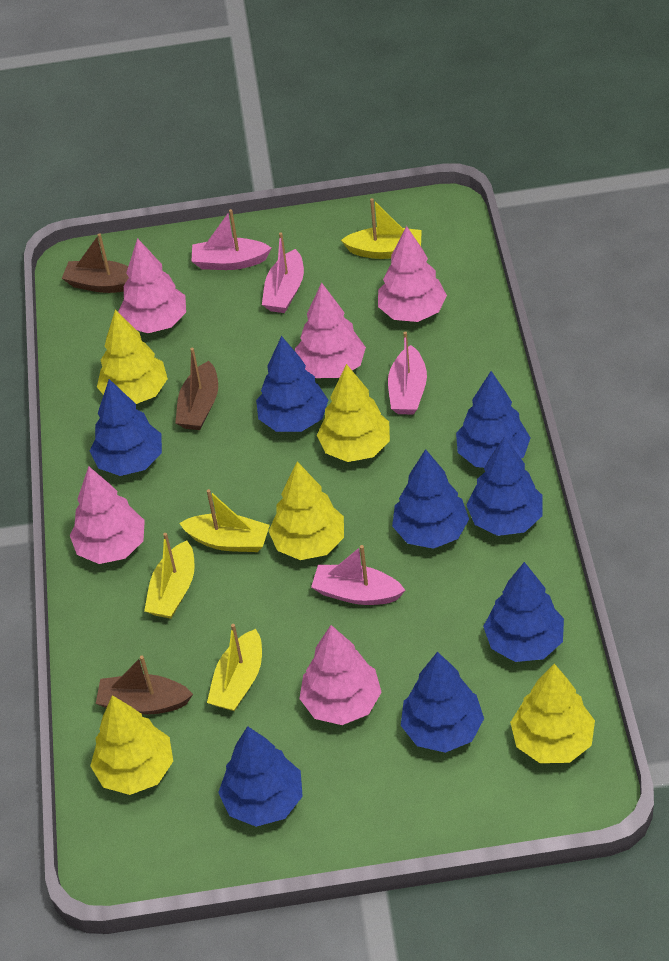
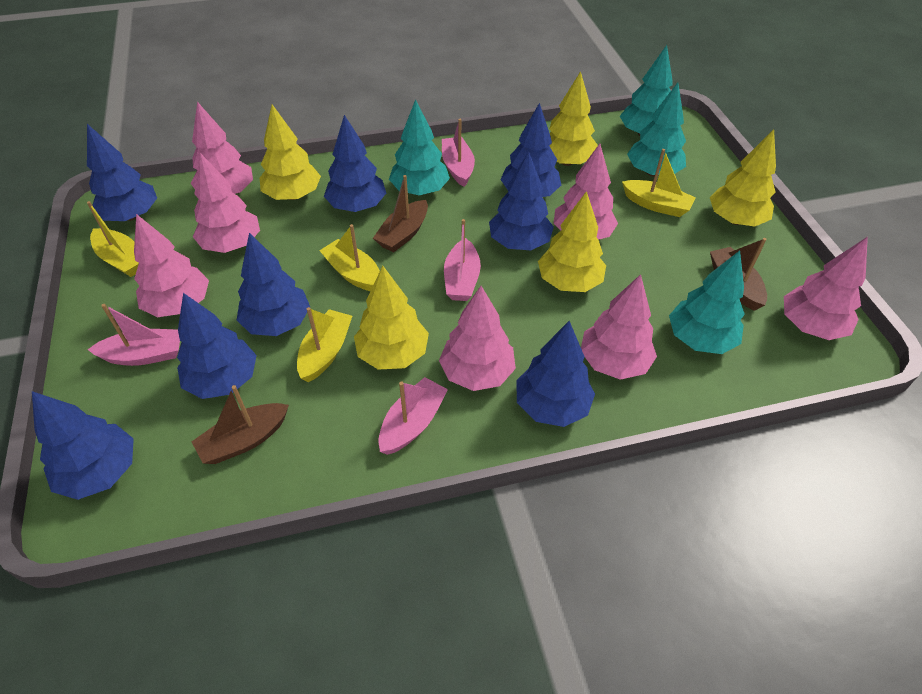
pink tree: 5 -> 7
turquoise tree: 0 -> 4

